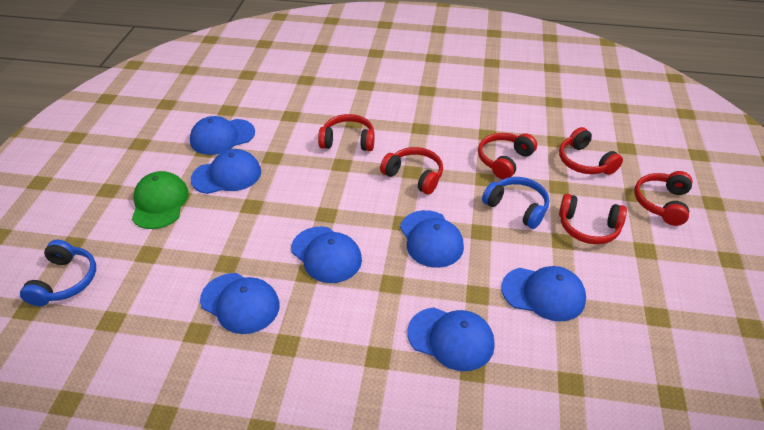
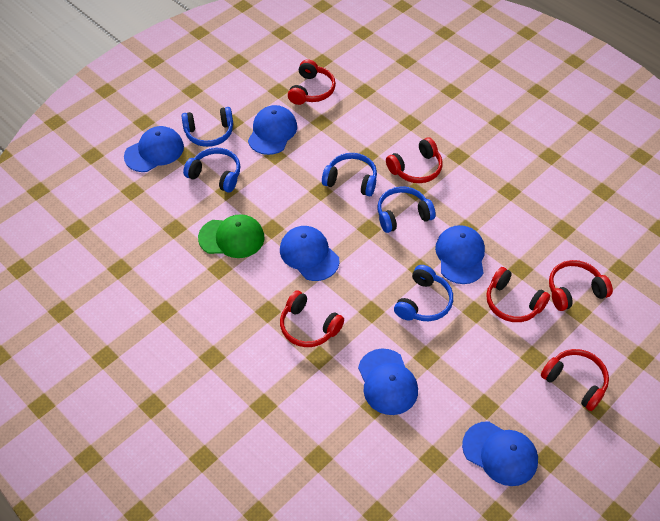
blue cap: 7 -> 6
blue headphones: 2 -> 5

